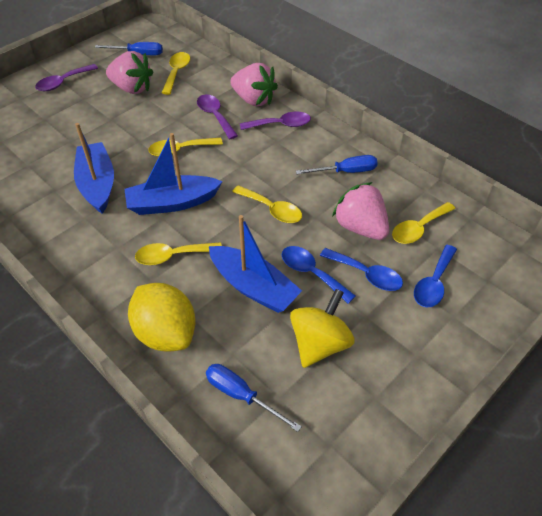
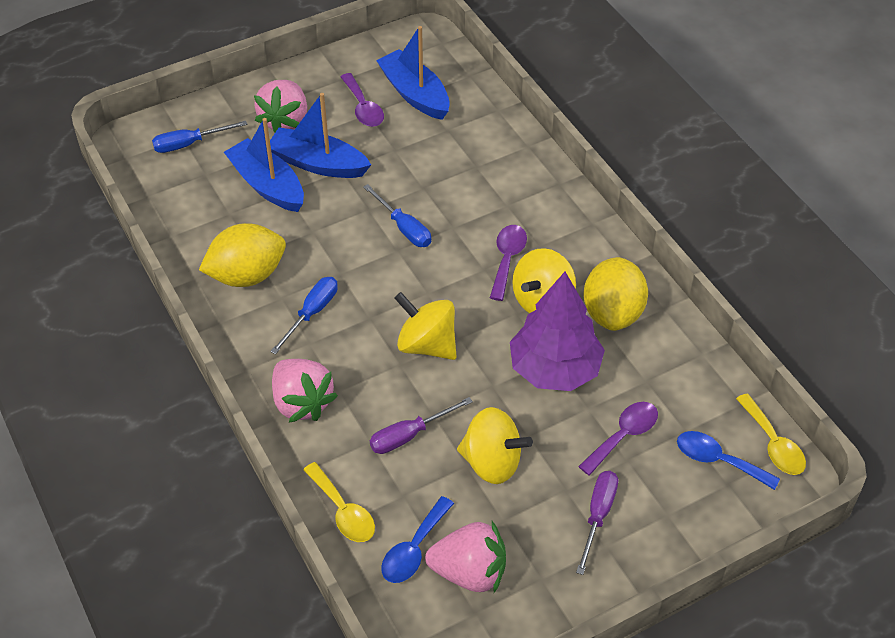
blue spoon: 3 -> 2
purple screwdriver: 0 -> 2
purple tree: 0 -> 1
yellow lemon: 1 -> 2
yellow spinning top: 1 -> 3
yellow spoon: 5 -> 2

